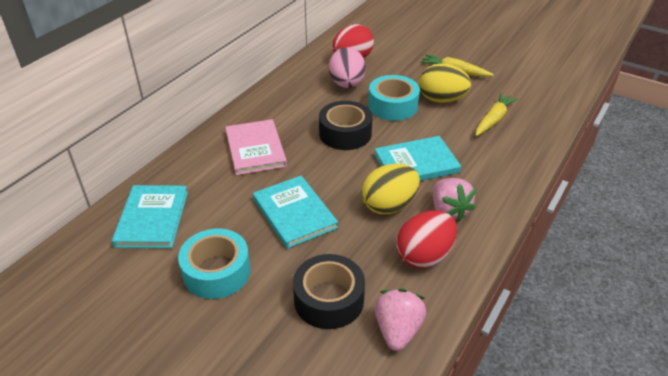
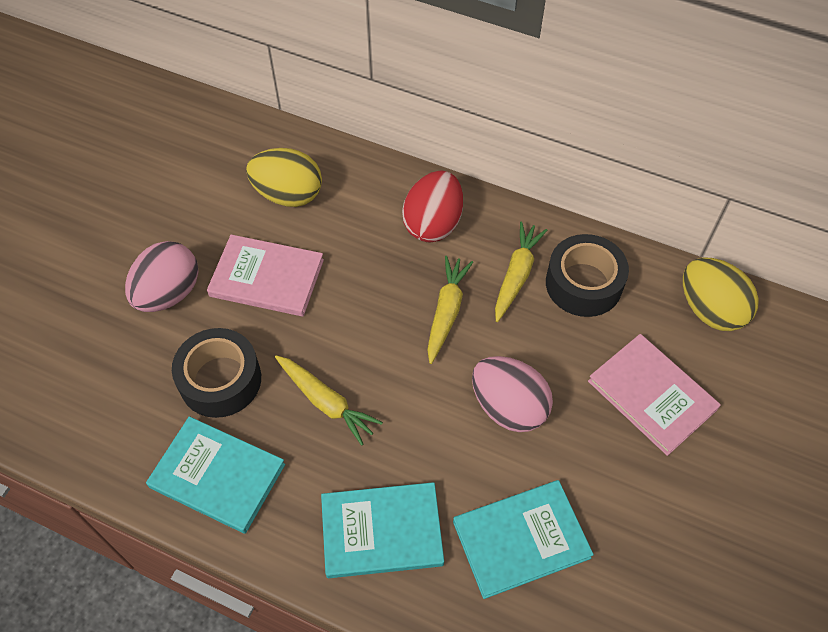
pink book: 1 -> 2
pink egg: 1 -> 2
pink strawberry: 2 -> 0
red egg: 2 -> 1
turquoise tape: 2 -> 0
yellow carrot: 2 -> 3

